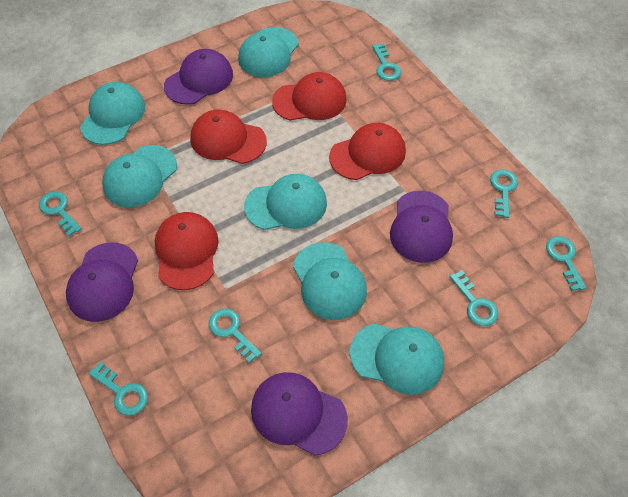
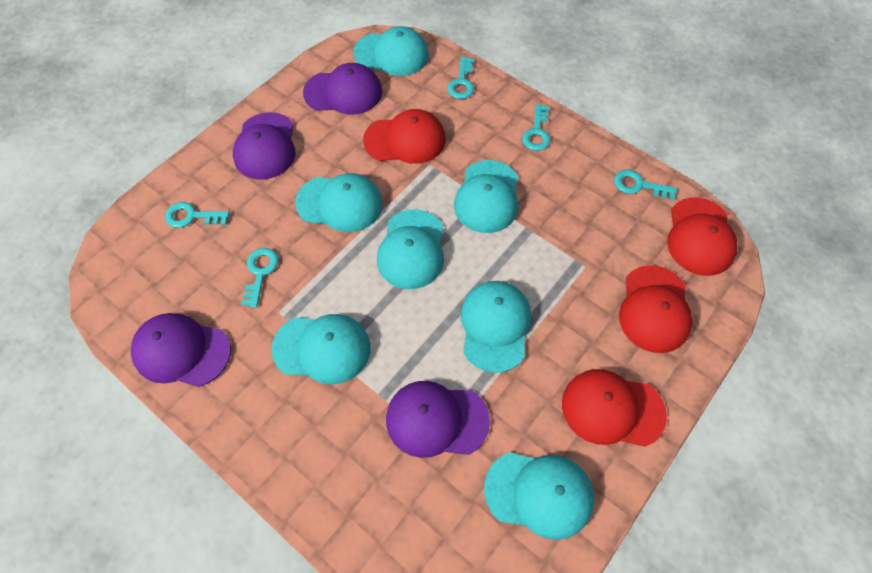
turquoise cap: 6 -> 7
turquoise key: 7 -> 5

